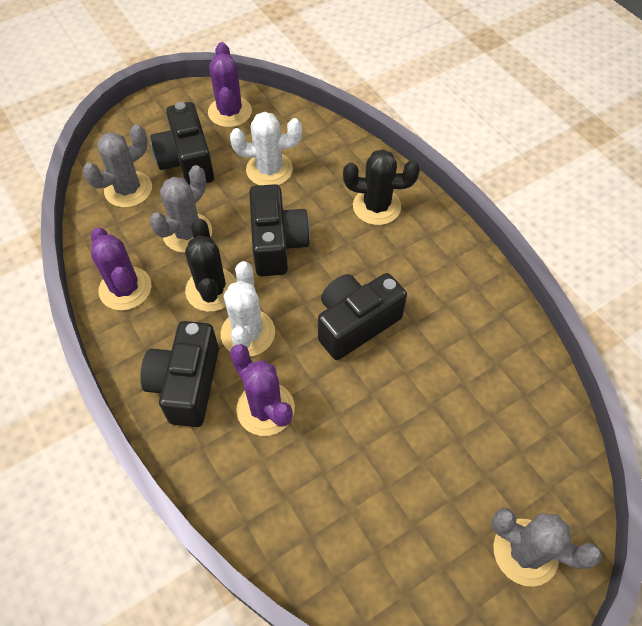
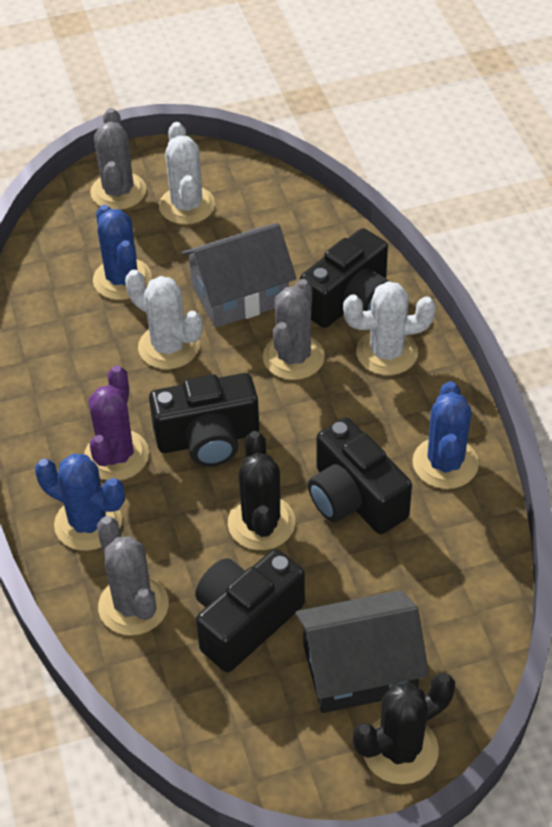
black house: 0 -> 1
blue cactus: 0 -> 3
grey house: 0 -> 1
purple cactus: 3 -> 1
white cactus: 2 -> 3

